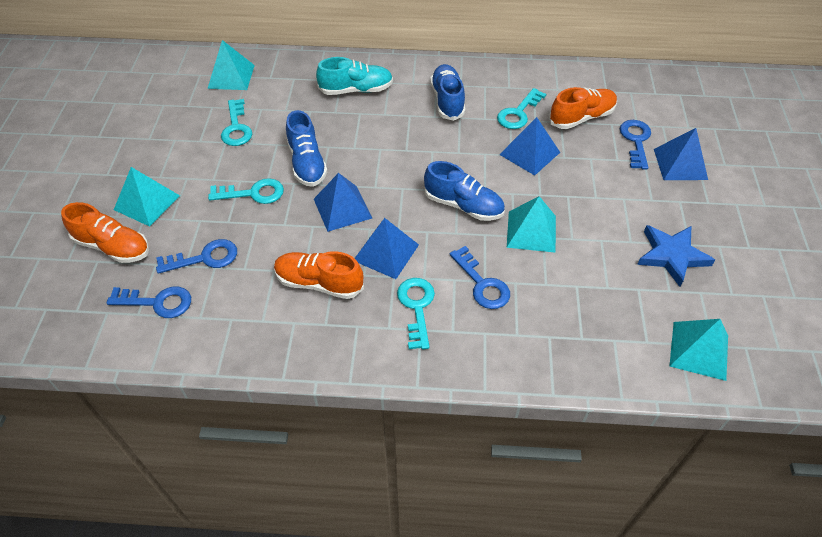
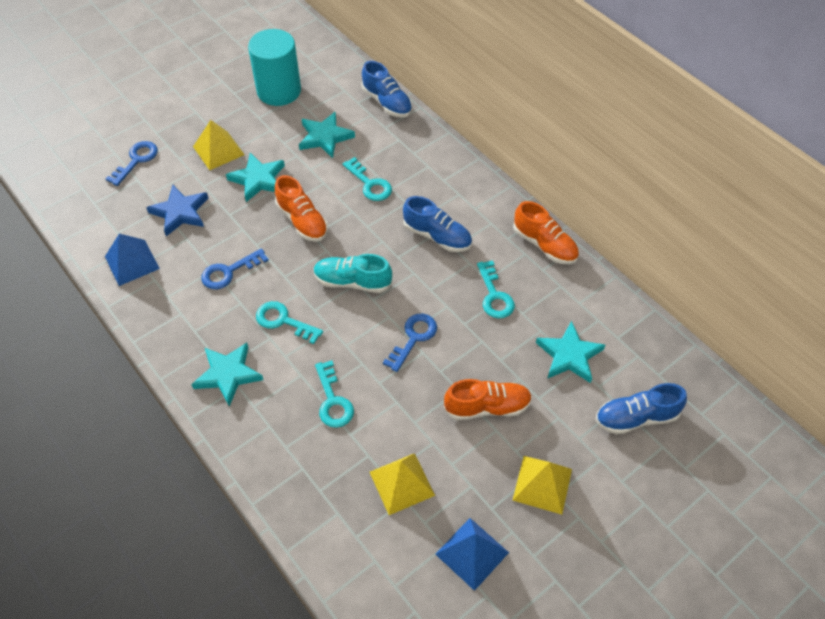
blue key: 4 -> 3
blue pyramid: 4 -> 2
turquoise cylinder: 0 -> 1
turquoise pyramid: 4 -> 0
turquoise star: 0 -> 4
yellow pyramid: 0 -> 3

